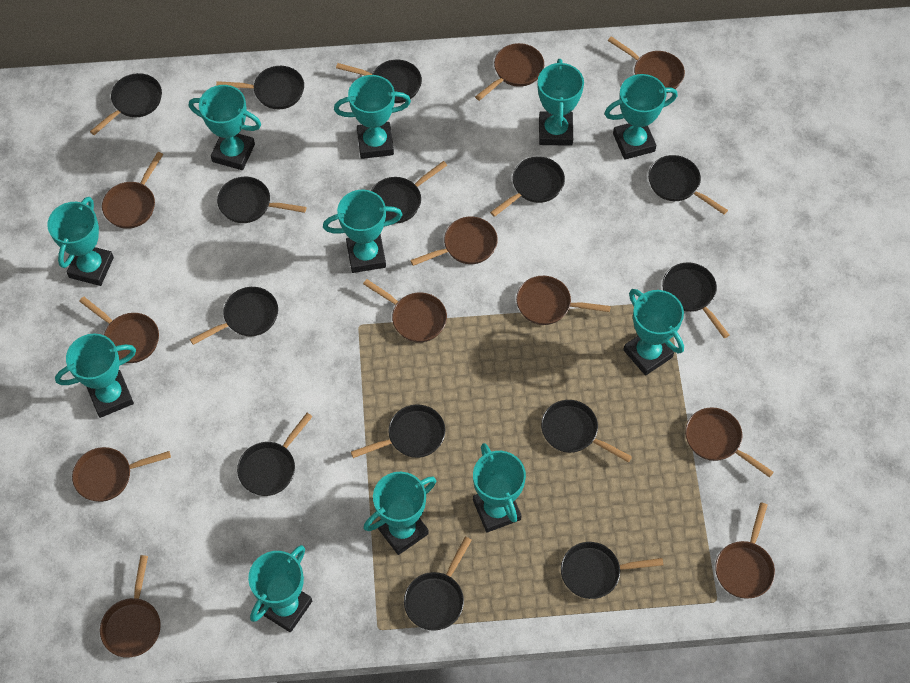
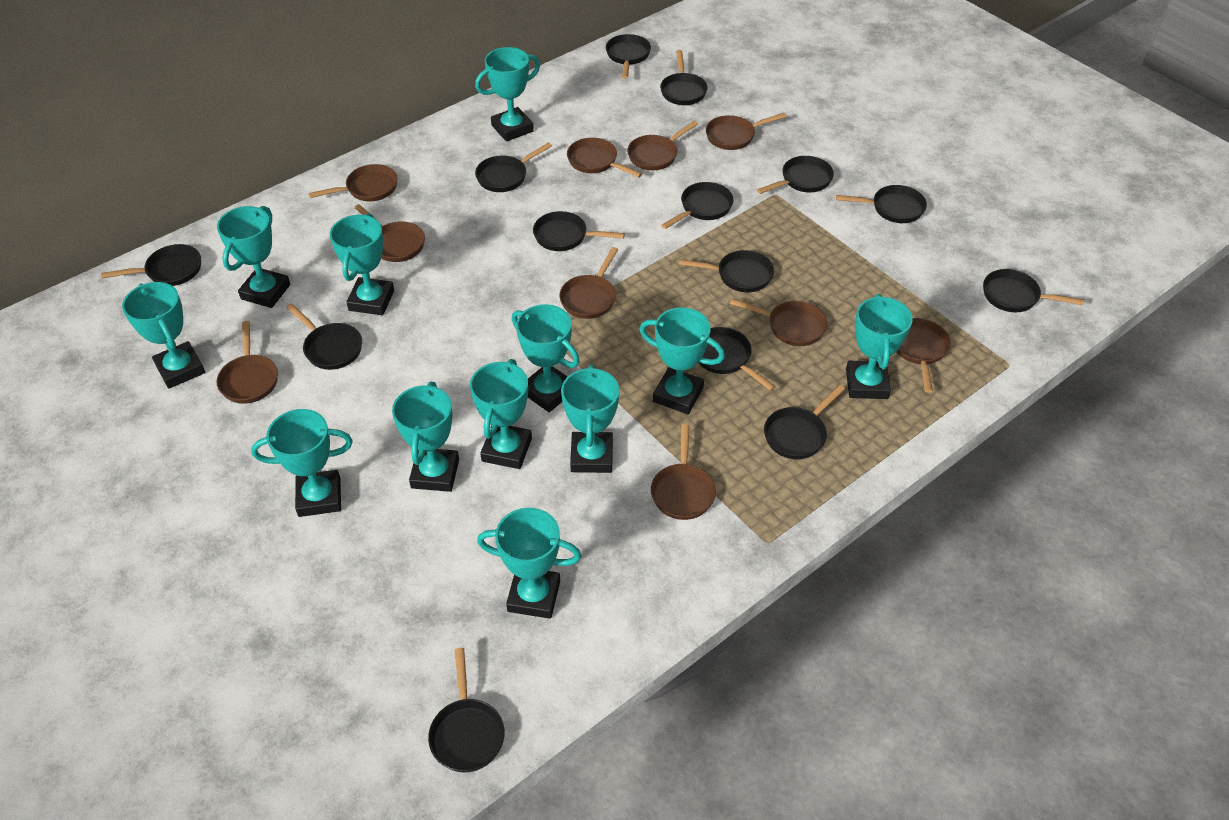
brown pan: 11 -> 10
turquoise trophy: 11 -> 12

